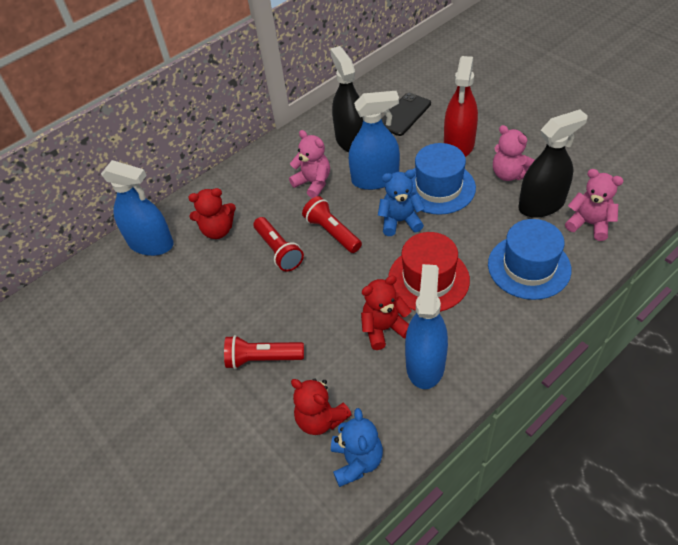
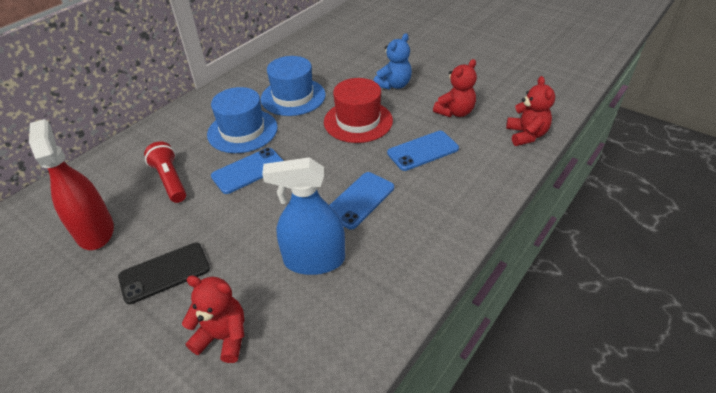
black spray bottle: 2 -> 0
blue phone: 0 -> 3
blue spray bottle: 3 -> 1
blue teddy bear: 2 -> 1
pink teddy bear: 3 -> 0
red flashlight: 3 -> 1

